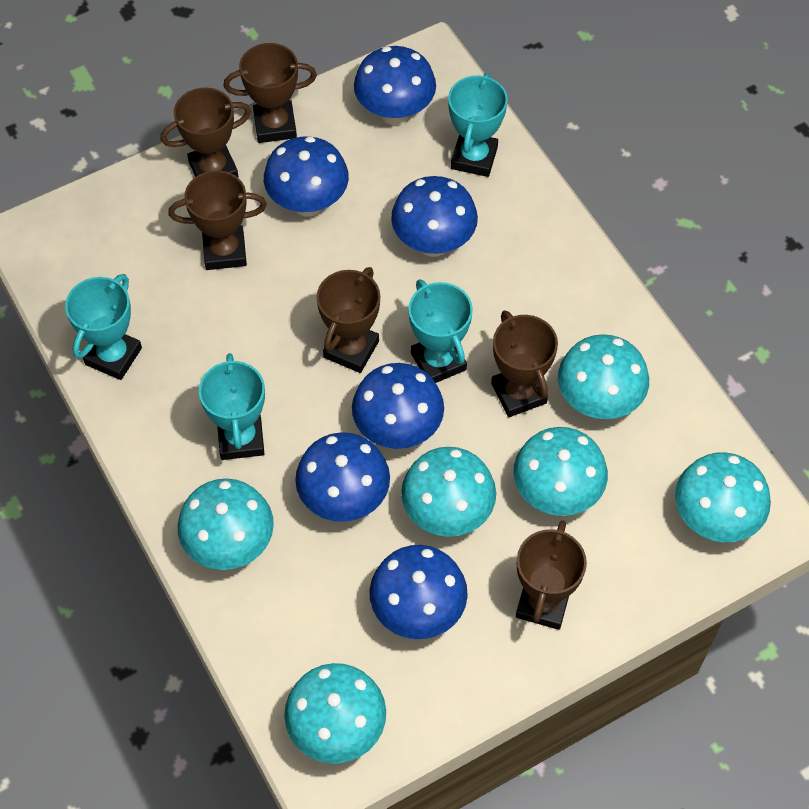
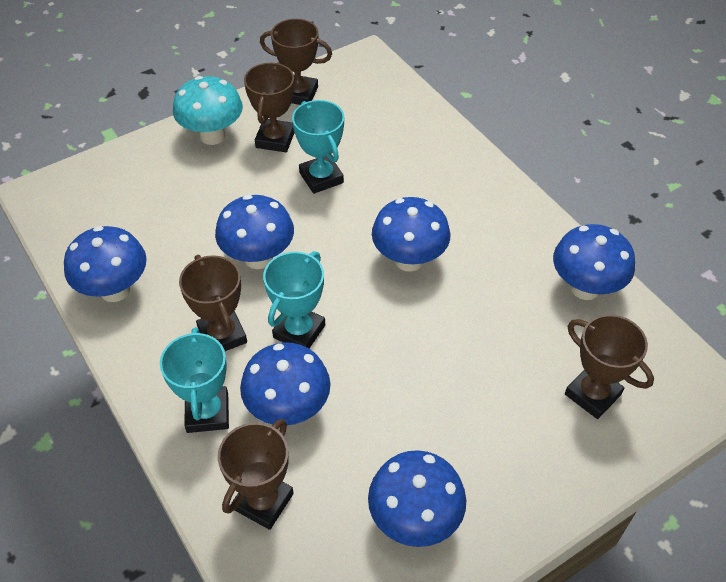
brown trophy: 6 -> 5
turquoise mushroom: 6 -> 1
turquoise trophy: 4 -> 3

